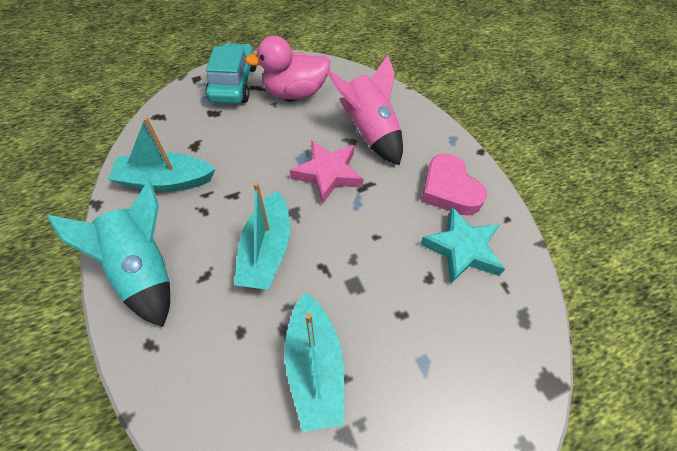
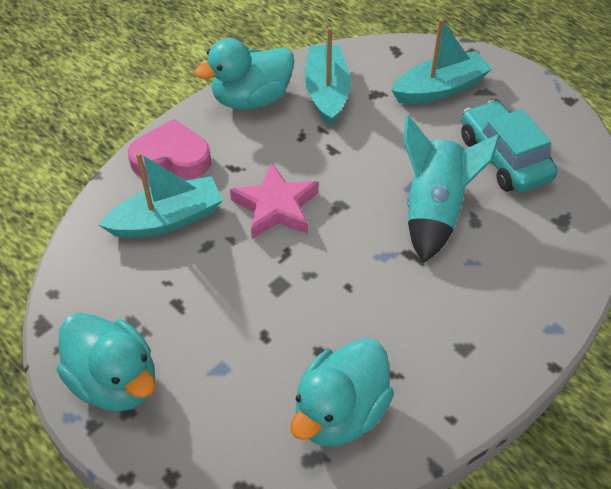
pink duck: 1 -> 0
pink rocket: 1 -> 0
turquoise duck: 0 -> 3
turquoise star: 1 -> 0

